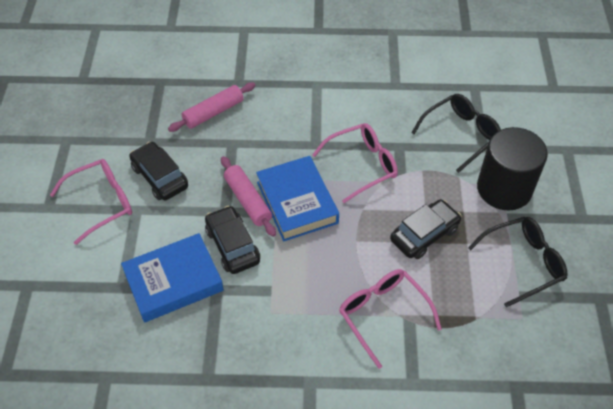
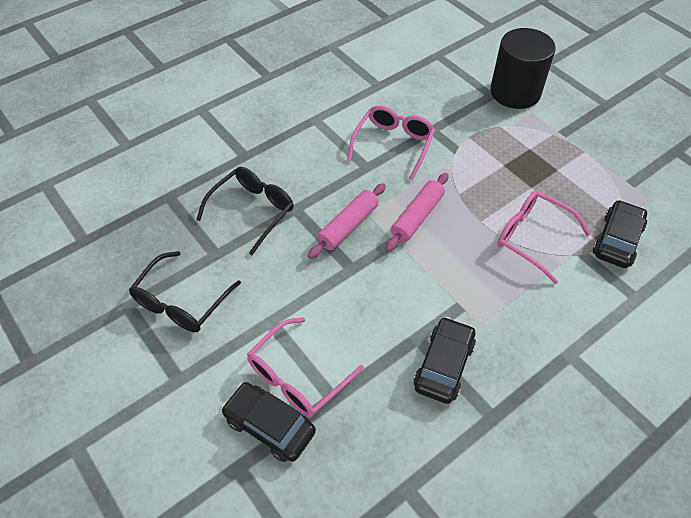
blue book: 2 -> 0

